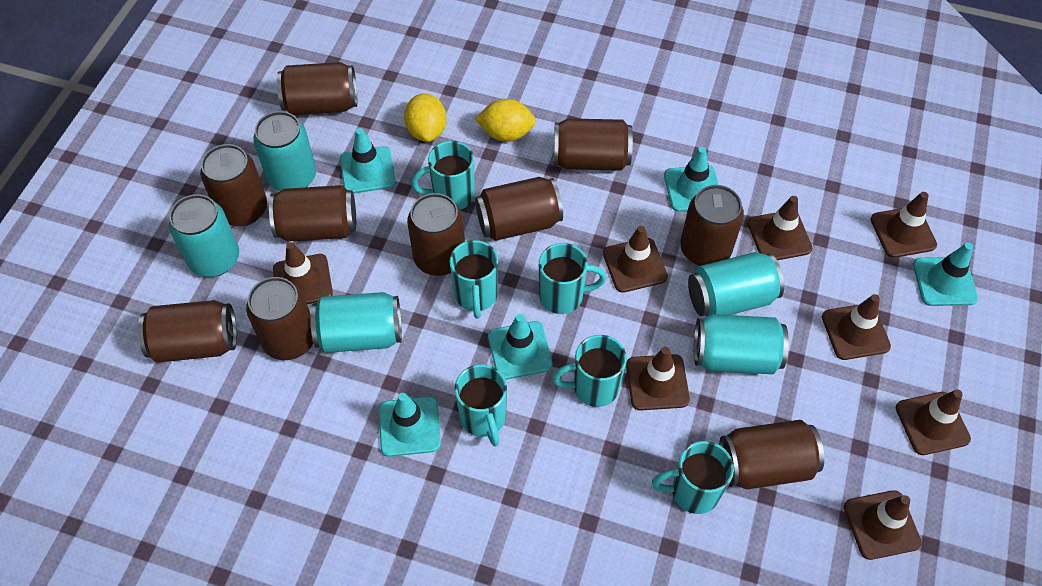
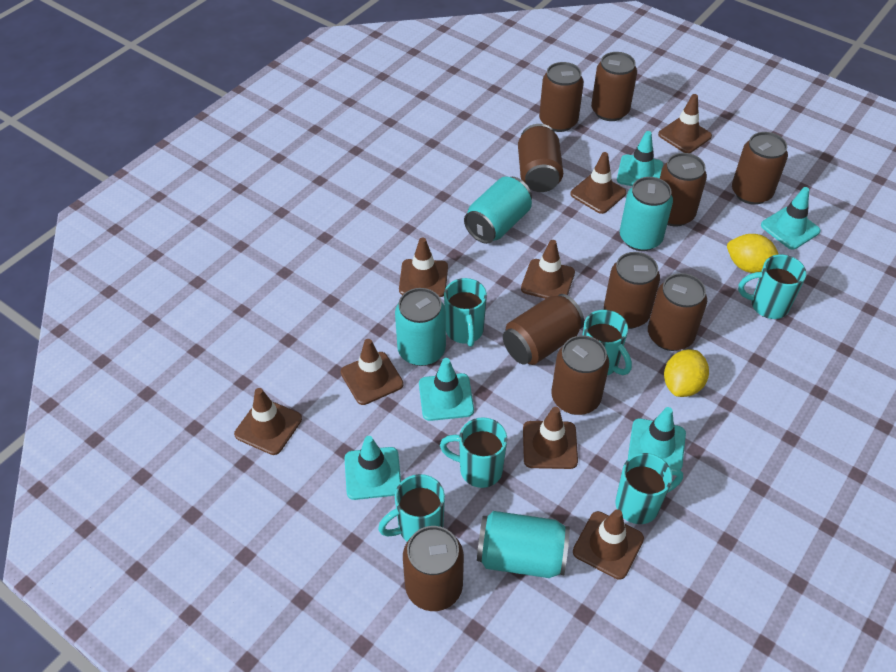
turquoise can: 5 -> 4

